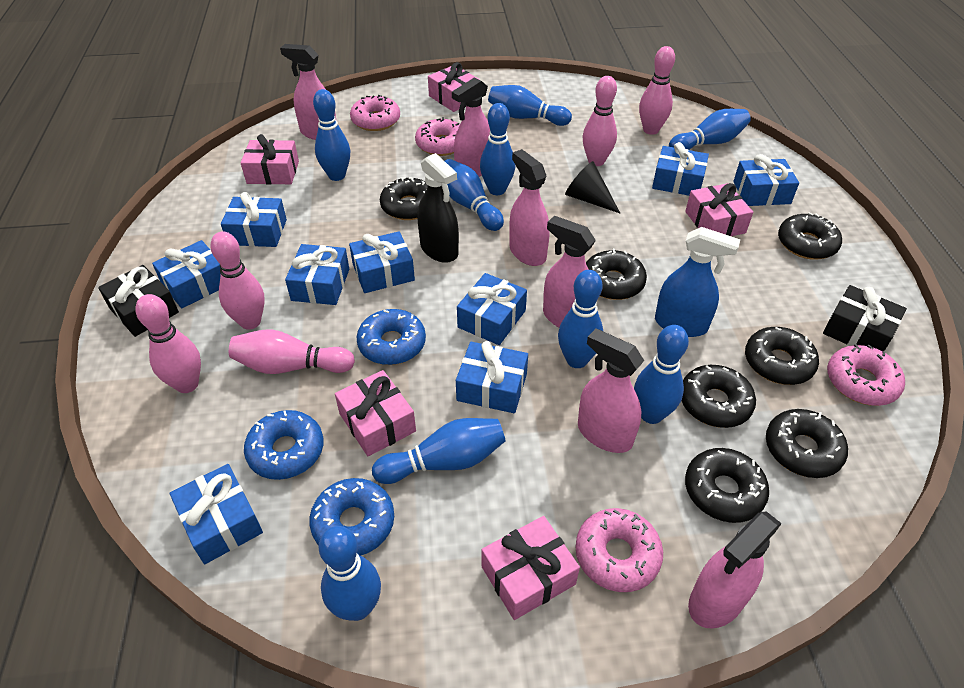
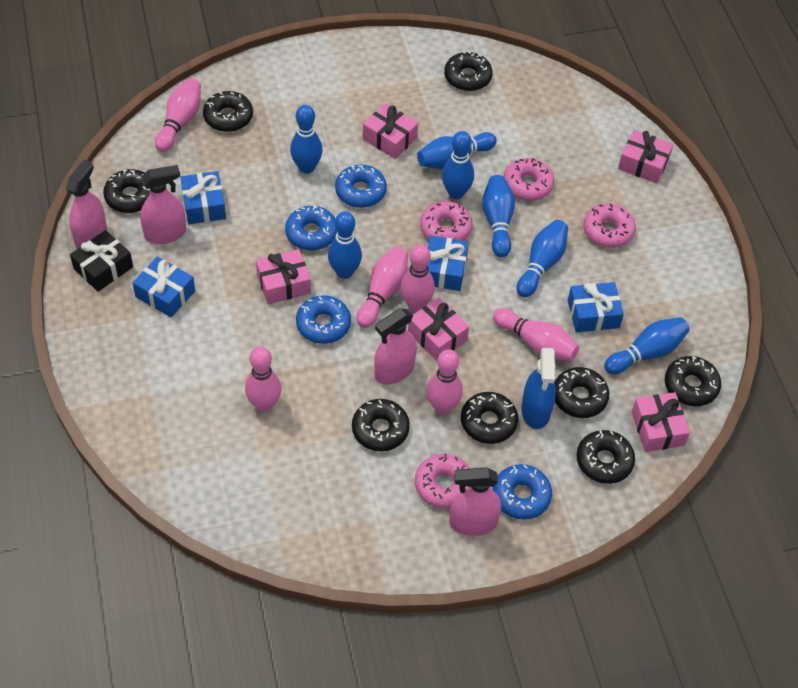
black cone: 1 -> 0
black donut: 7 -> 8
black gift: 2 -> 1
black spray bottle: 1 -> 0
blue bowling pin: 9 -> 7
blue donut: 3 -> 4
blue gift: 9 -> 4
pink bowling pin: 5 -> 6
pink spray bottle: 6 -> 4

